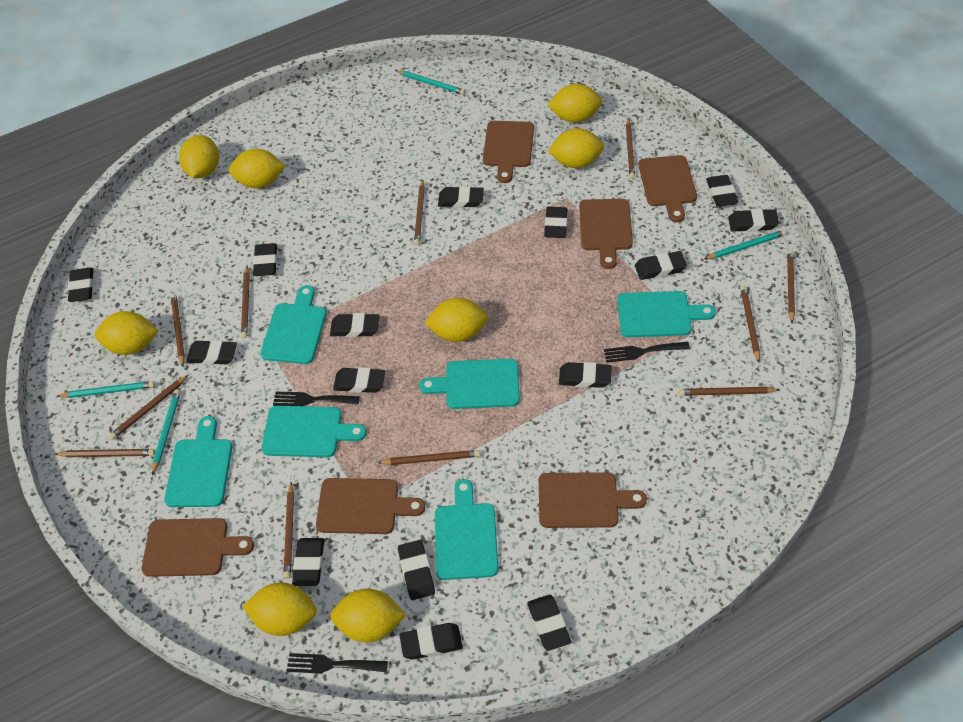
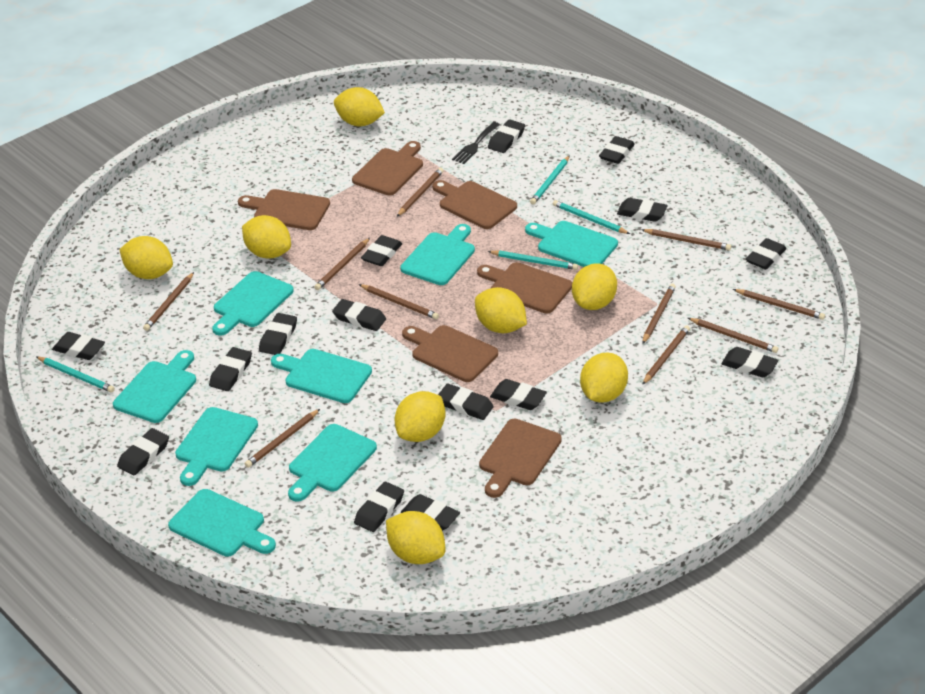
black fork: 3 -> 1
brown pencil: 11 -> 10
turquoise cutting board: 6 -> 8

